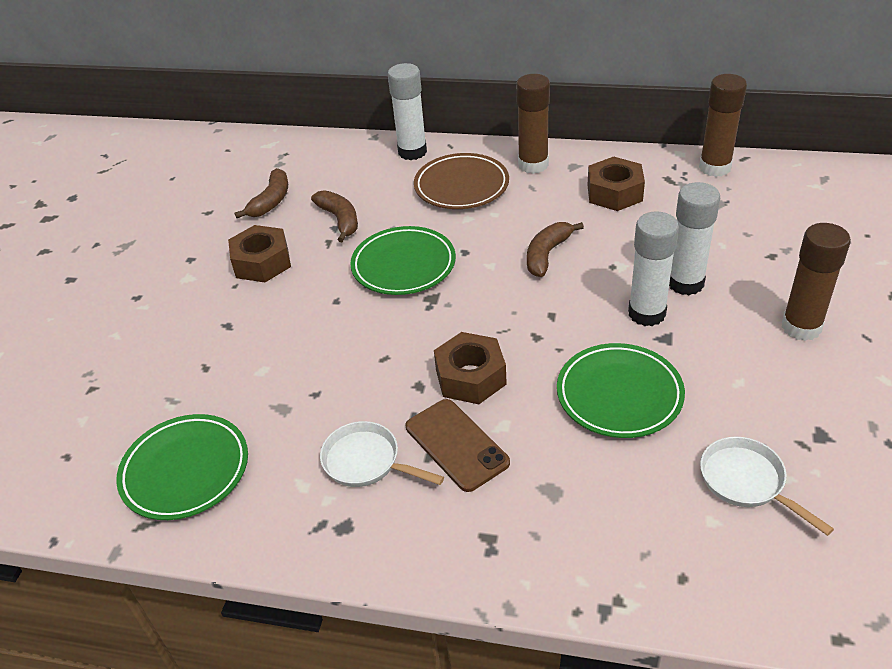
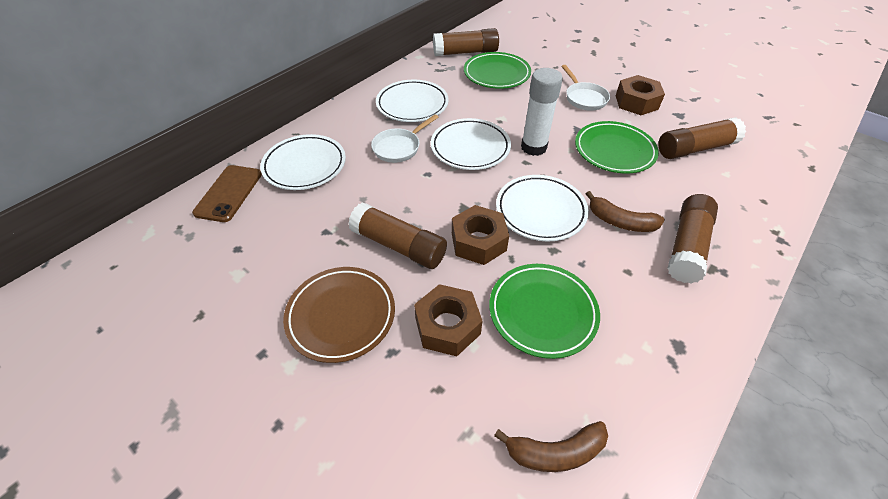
brown banana: 3 -> 2
brown glue stick: 3 -> 4
white glue stick: 3 -> 1
white plate: 0 -> 4

